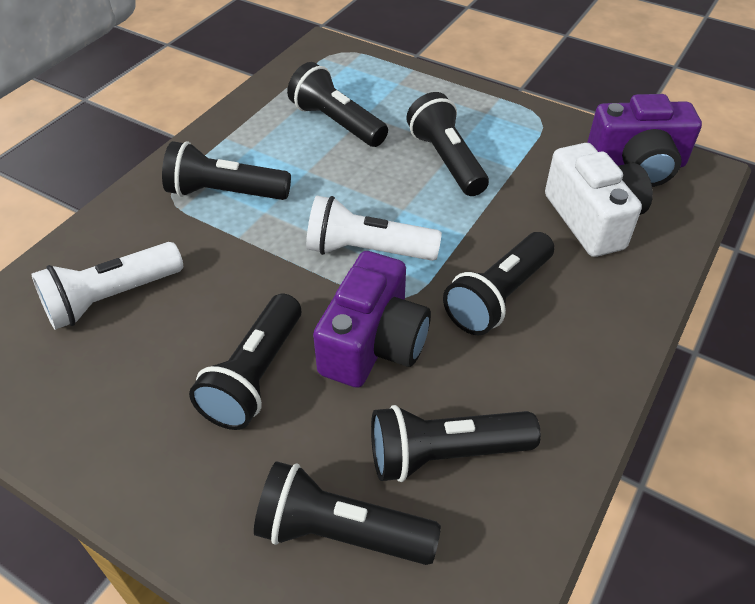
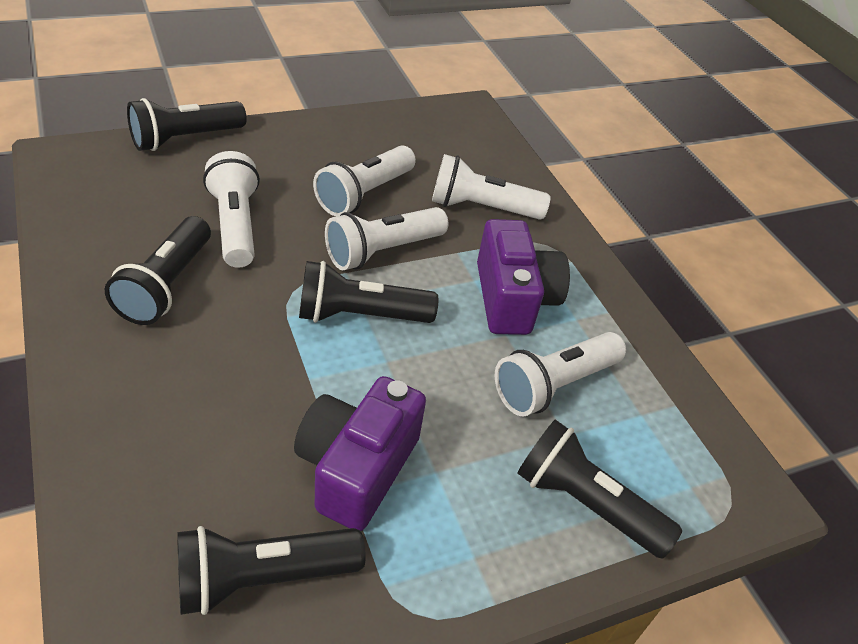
black flashlight: 7 -> 5
white camera: 1 -> 0
white flashlight: 2 -> 5

